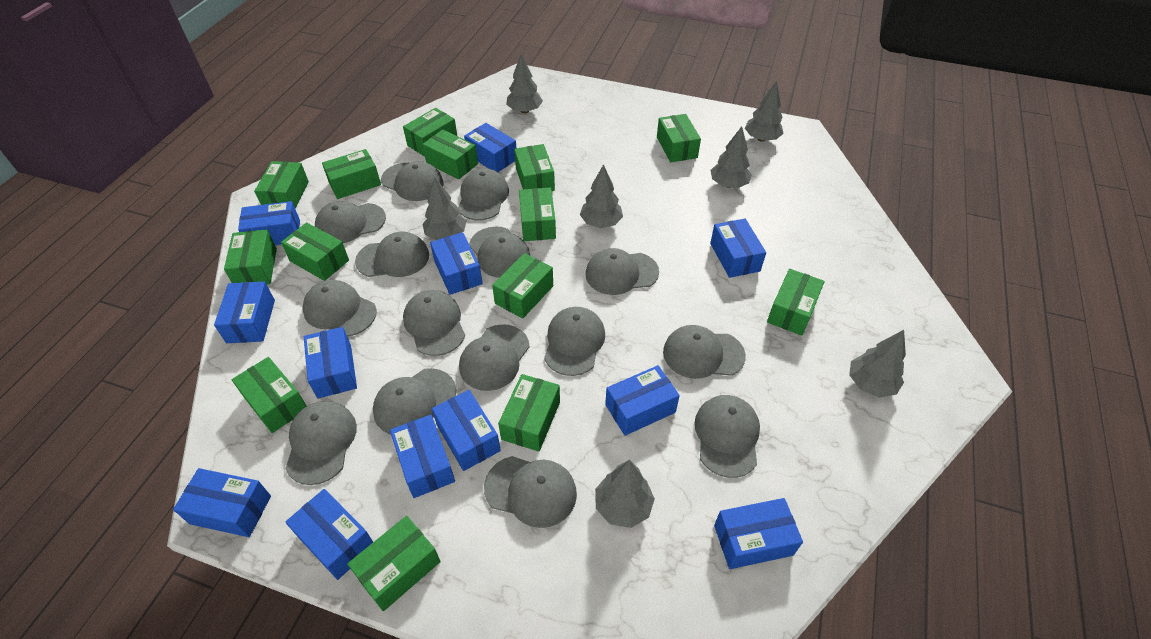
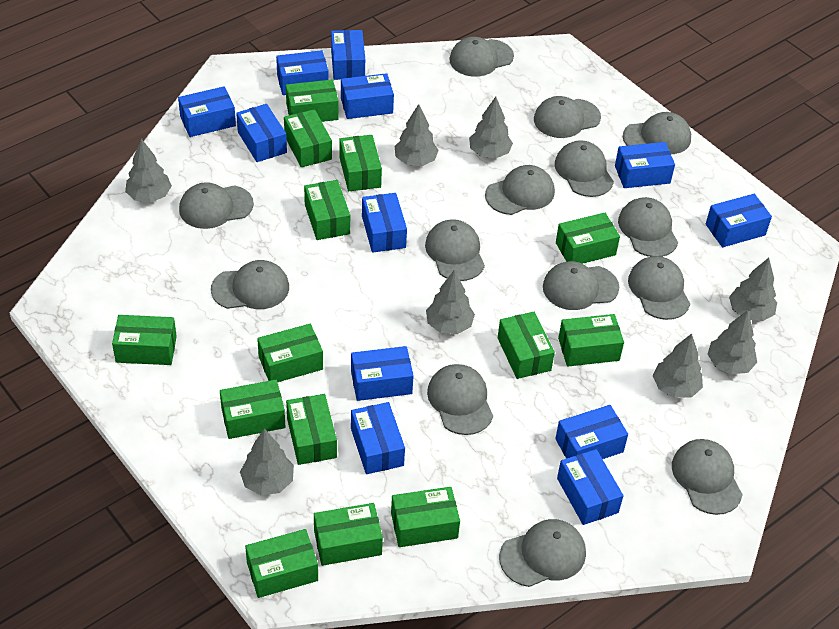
grey cap: 15 -> 14
grey tree: 7 -> 8

